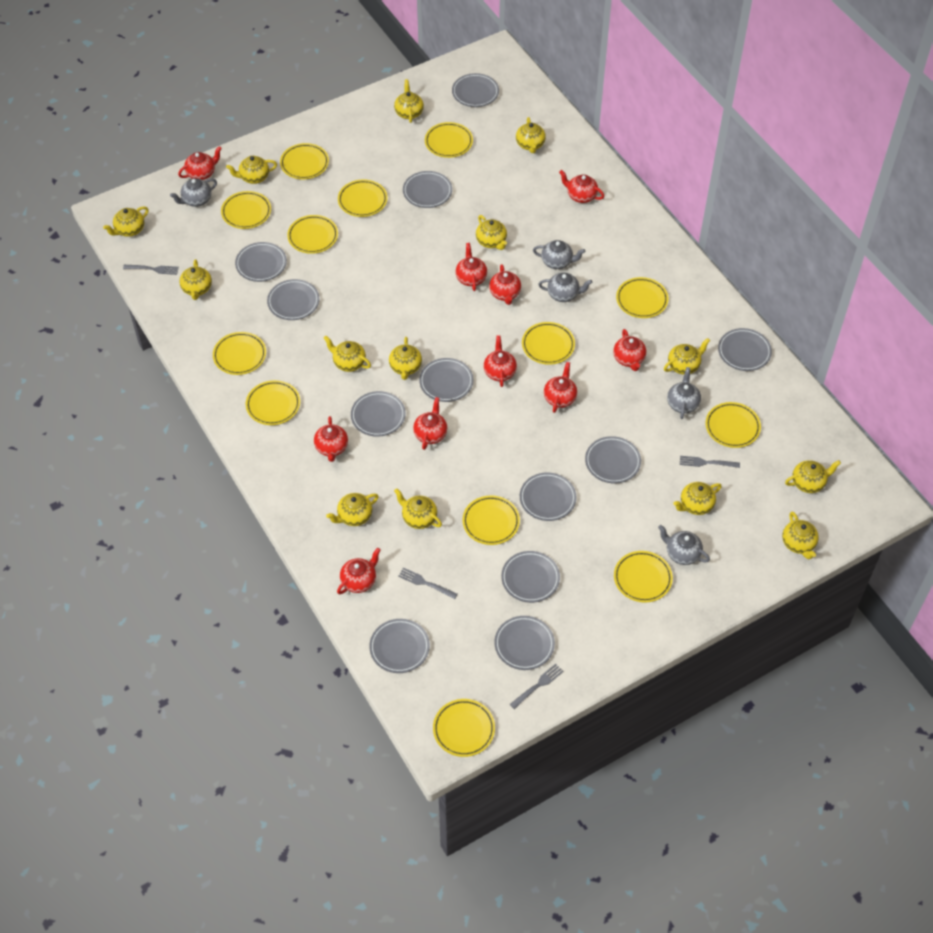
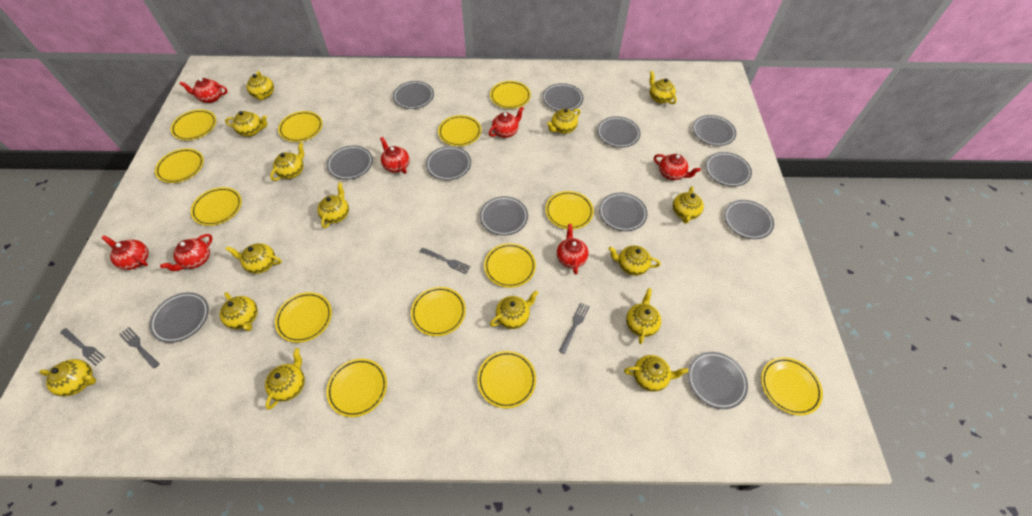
grey teapot: 5 -> 0
red teapot: 10 -> 7
yellow teapot: 14 -> 15

